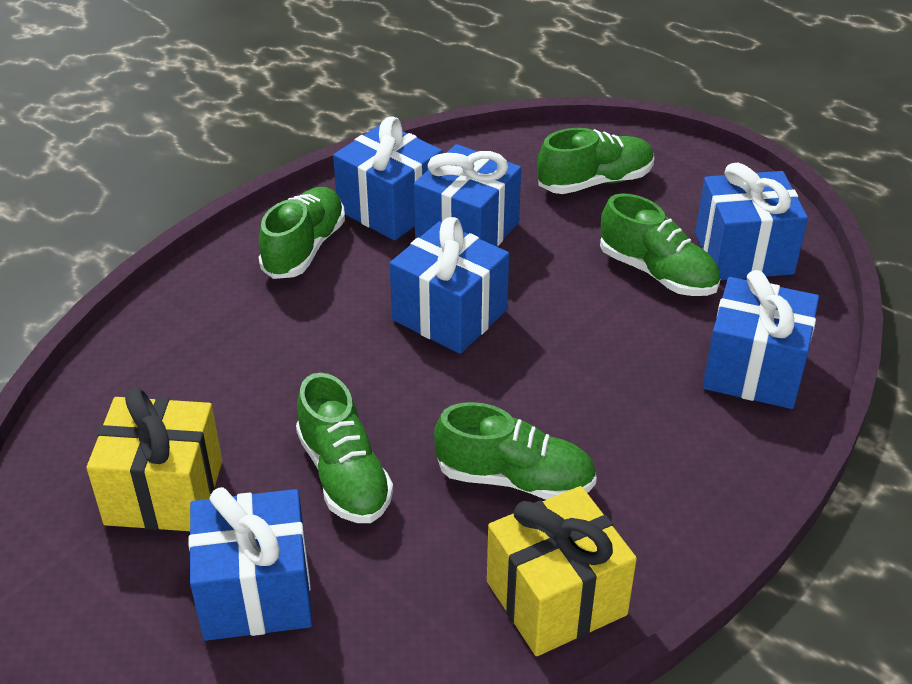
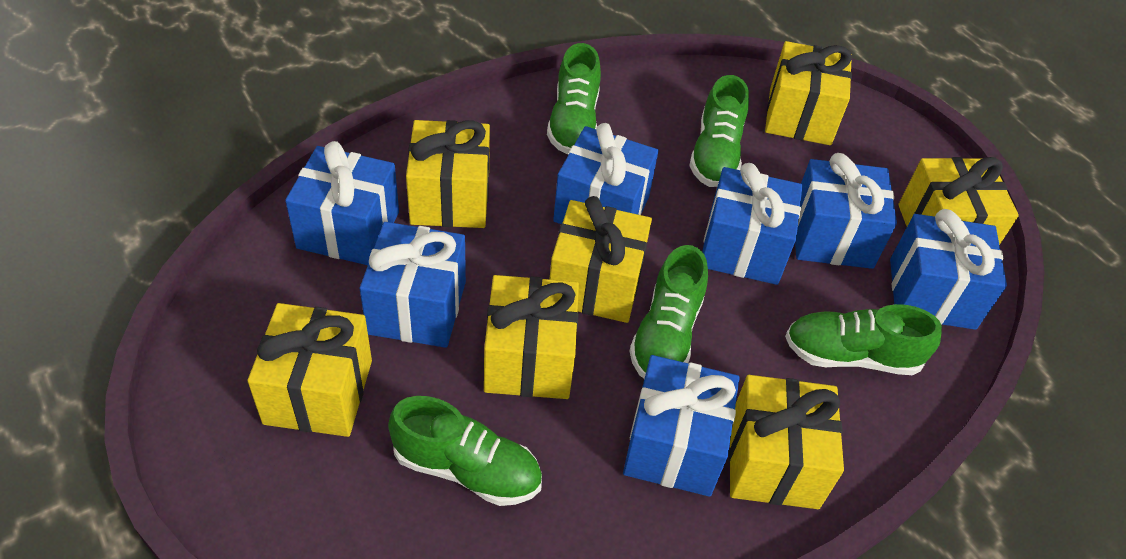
blue gift: 6 -> 7
yellow gift: 2 -> 7

